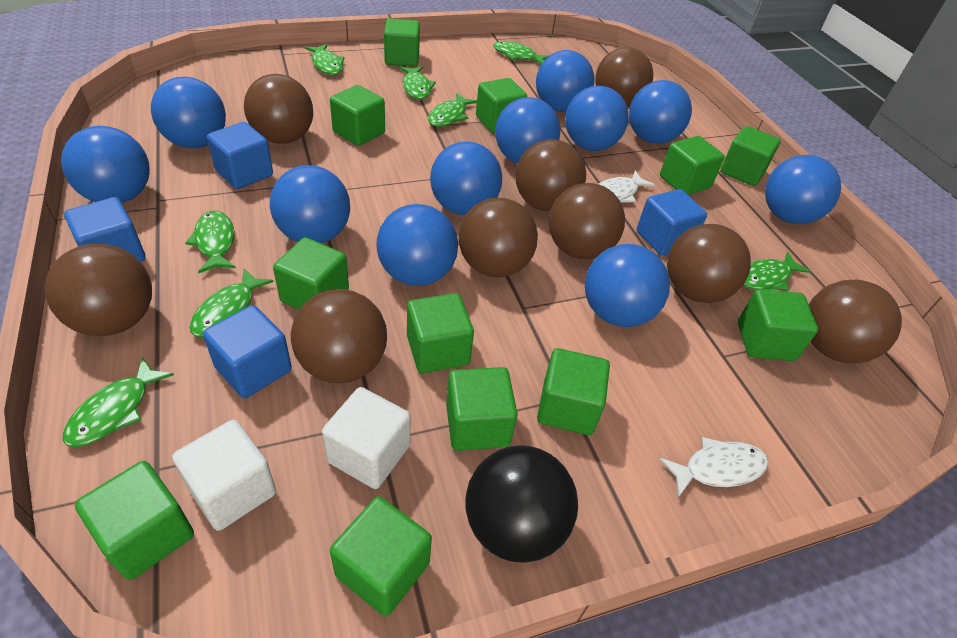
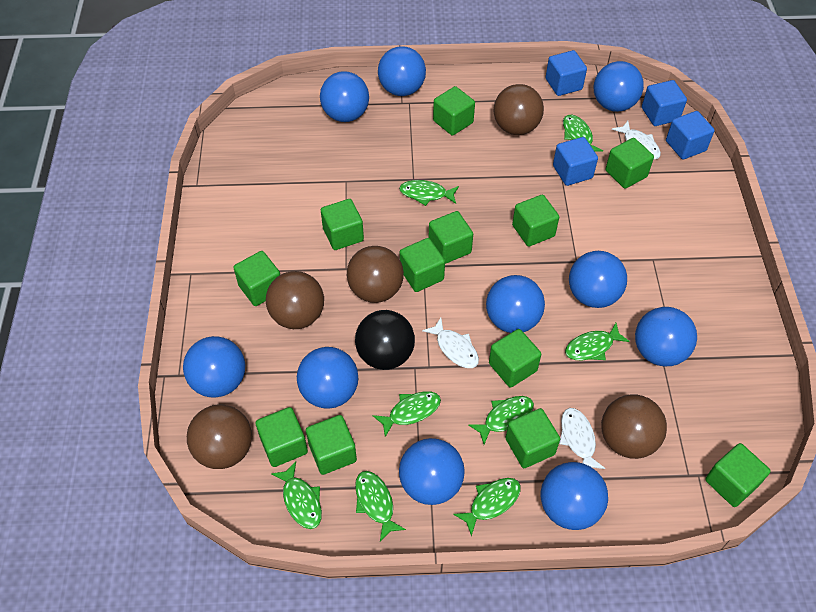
blue ball: 11 -> 10
brown ball: 9 -> 5
white cube: 2 -> 0
white fish: 2 -> 3

